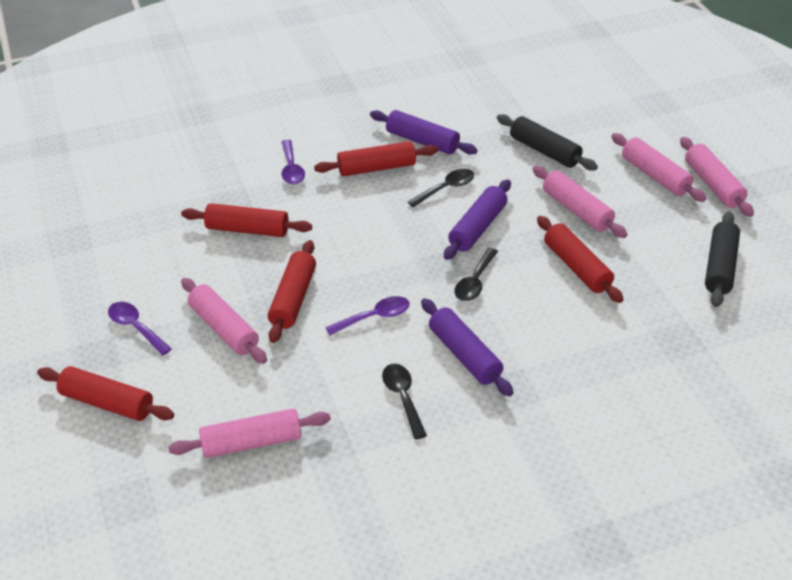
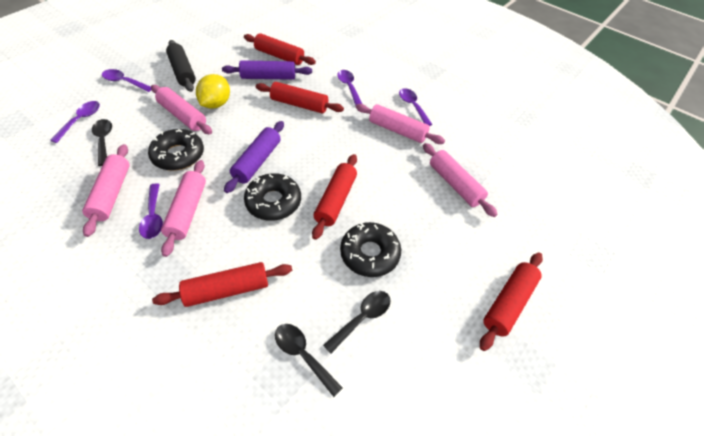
black donut: 0 -> 3
black rolling pin: 2 -> 1
purple rolling pin: 3 -> 2
purple spoon: 3 -> 5
yellow lemon: 0 -> 1

